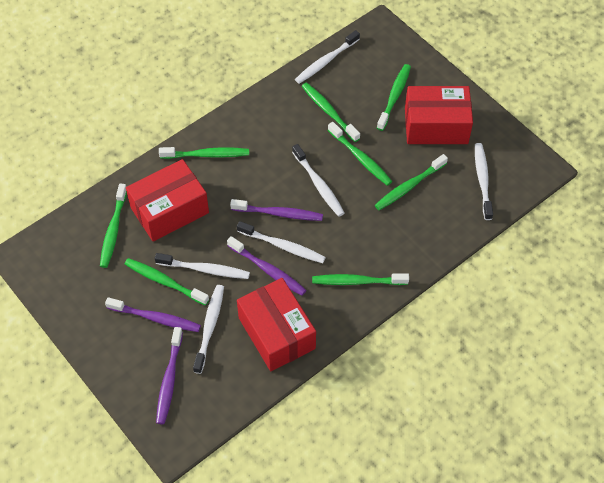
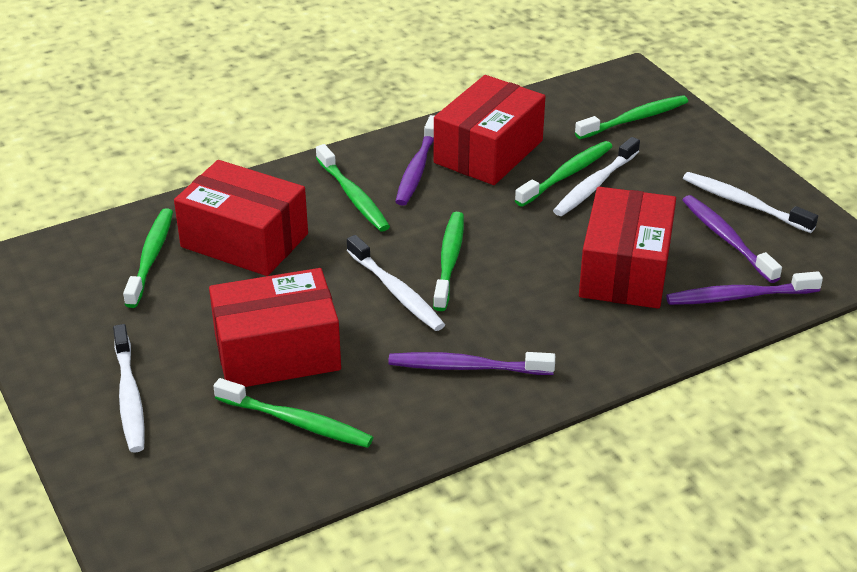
green toothbrush: 8 -> 6
red box: 3 -> 4
white toothbrush: 6 -> 4

